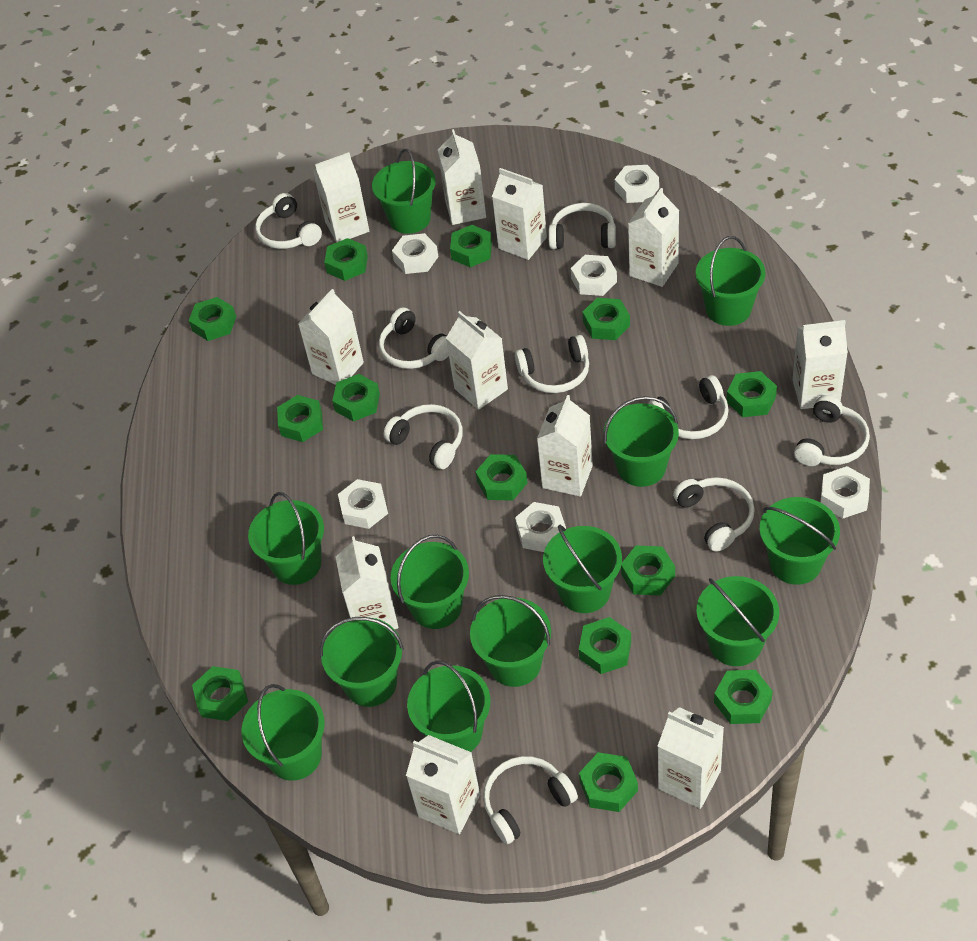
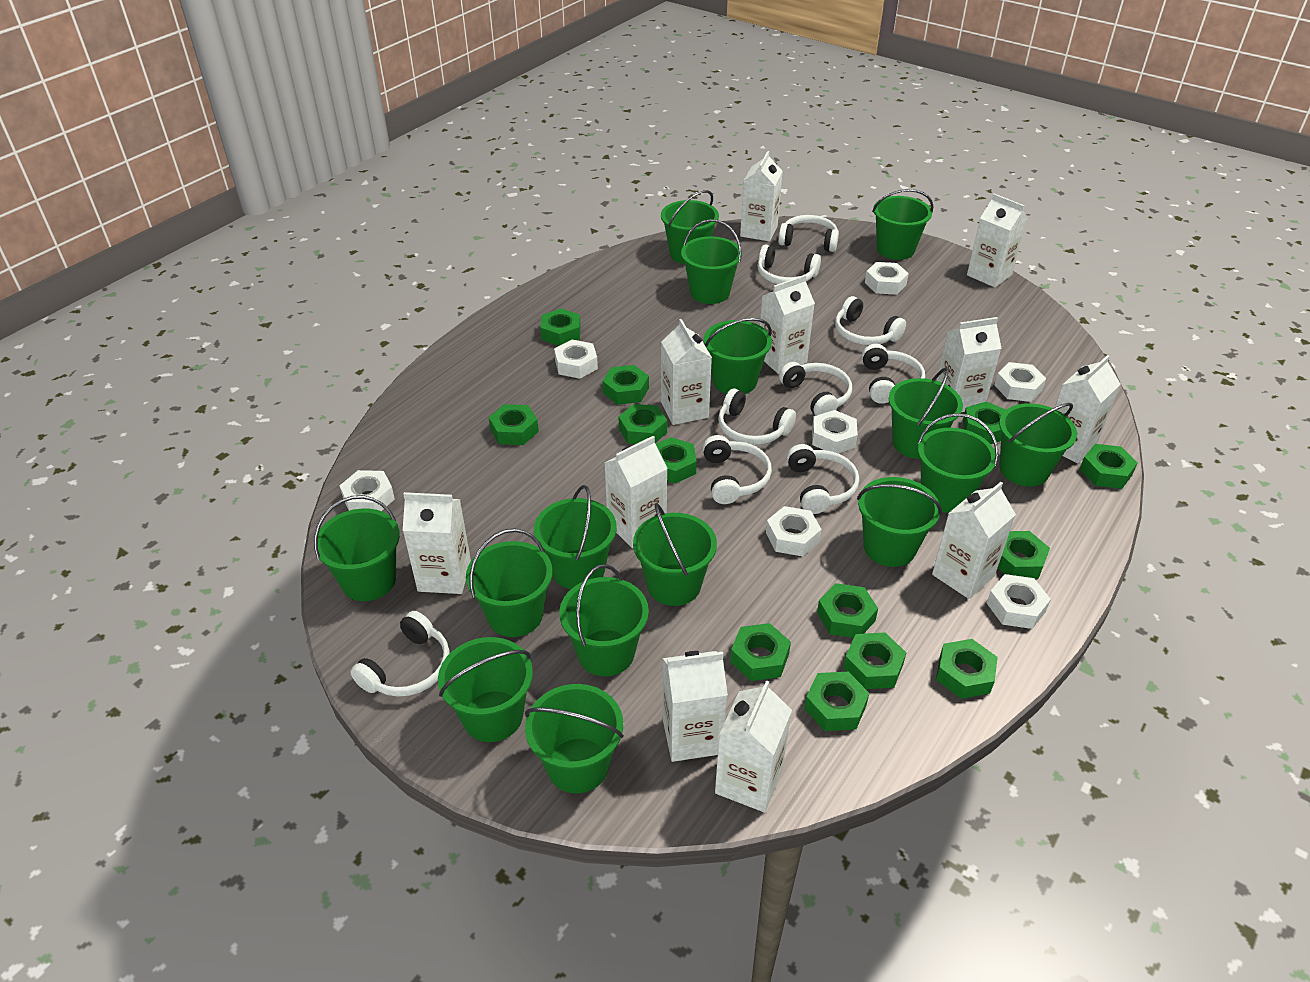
green bucket: 12 -> 15
white nut: 6 -> 7

